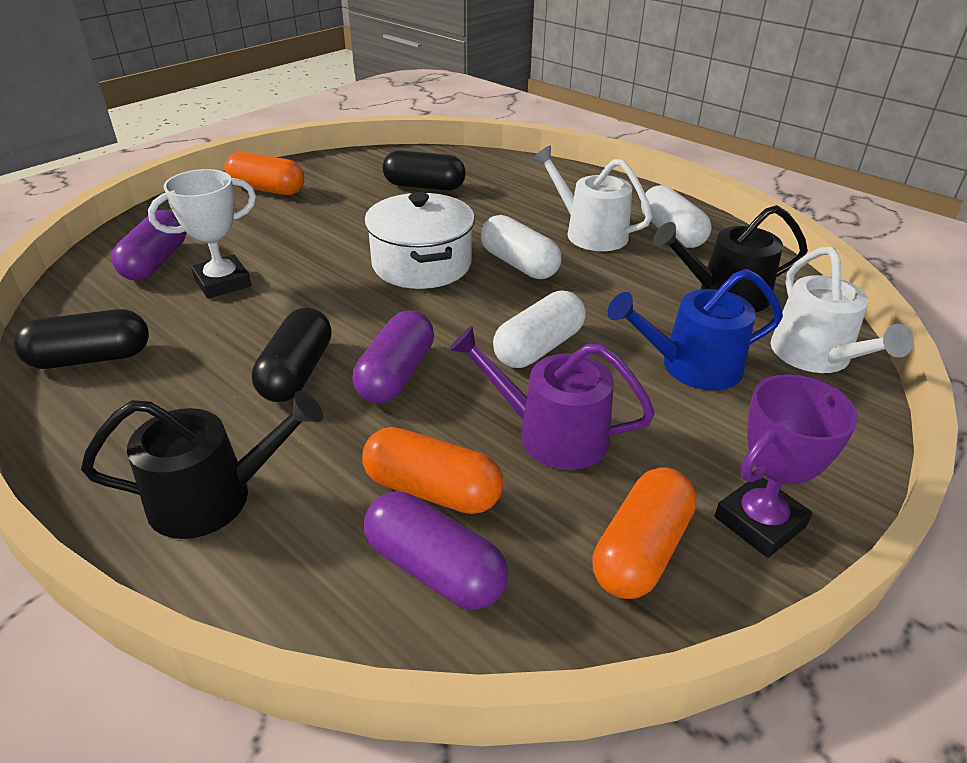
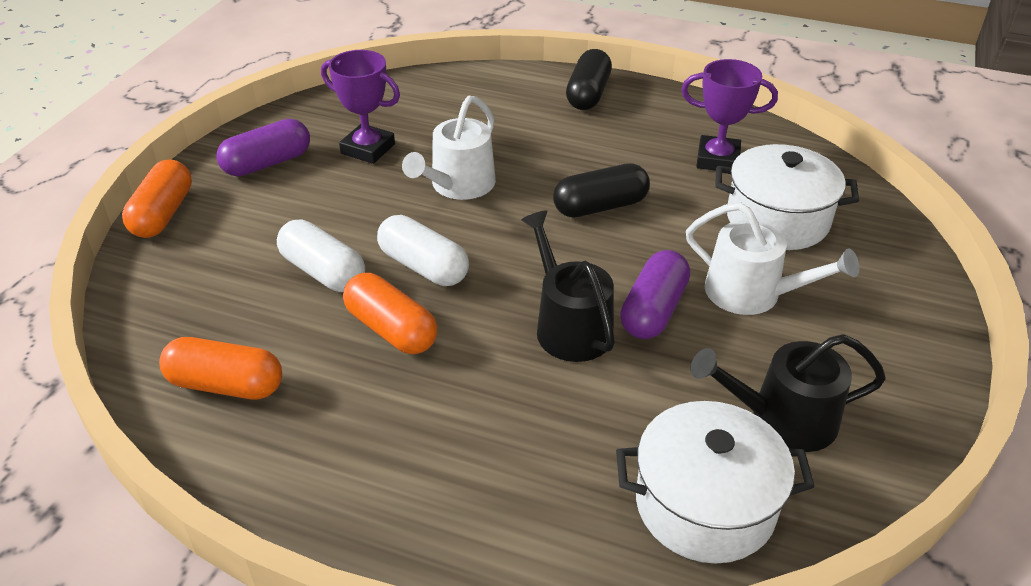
black capsule: 3 -> 2
blue watering can: 1 -> 0
purple capsule: 3 -> 2
purple trophy: 1 -> 2
purple watering can: 1 -> 0
white capsule: 3 -> 2
white pot: 1 -> 2
white trophy: 1 -> 0

